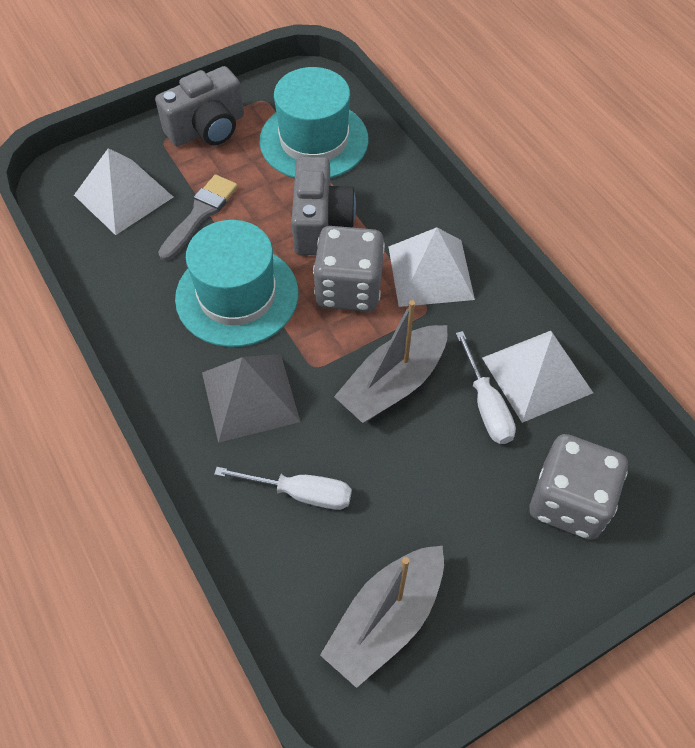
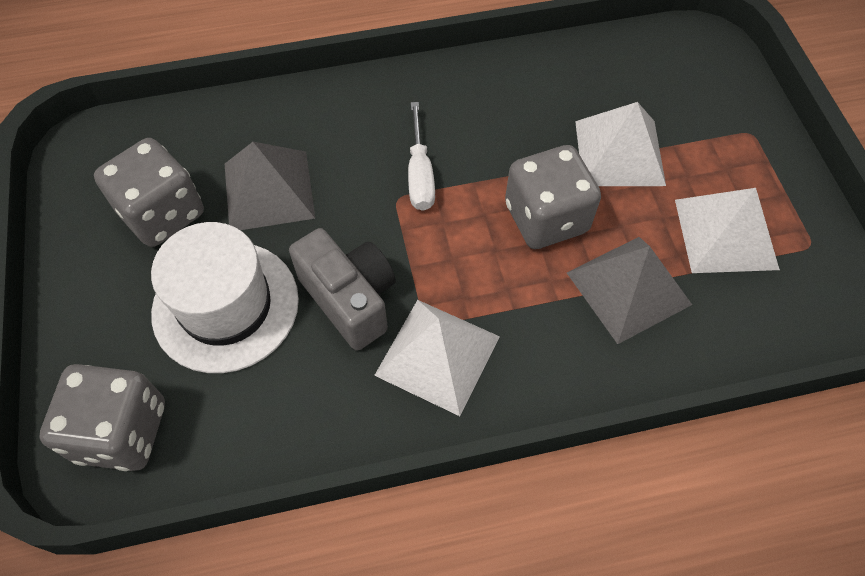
grey boat: 2 -> 0
grey brush: 1 -> 0
grey camera: 2 -> 1
grey dice: 2 -> 3
grey pyramid: 1 -> 2
turquoise hat: 2 -> 0
white hat: 0 -> 1
white screwdriver: 2 -> 1

